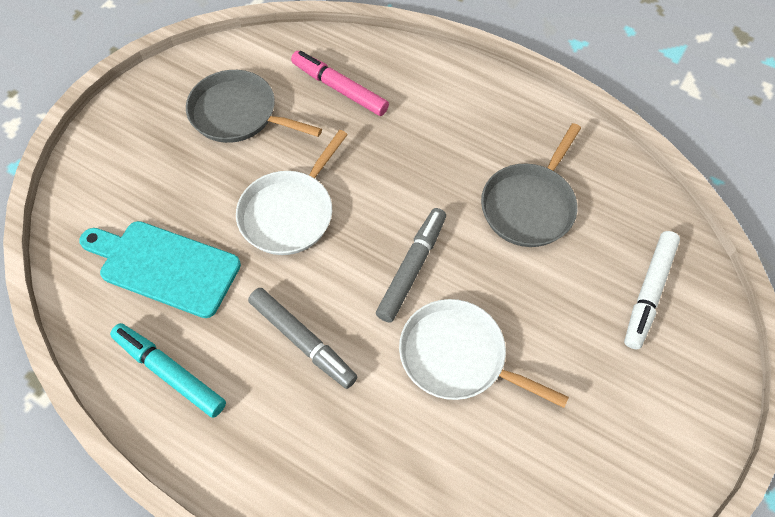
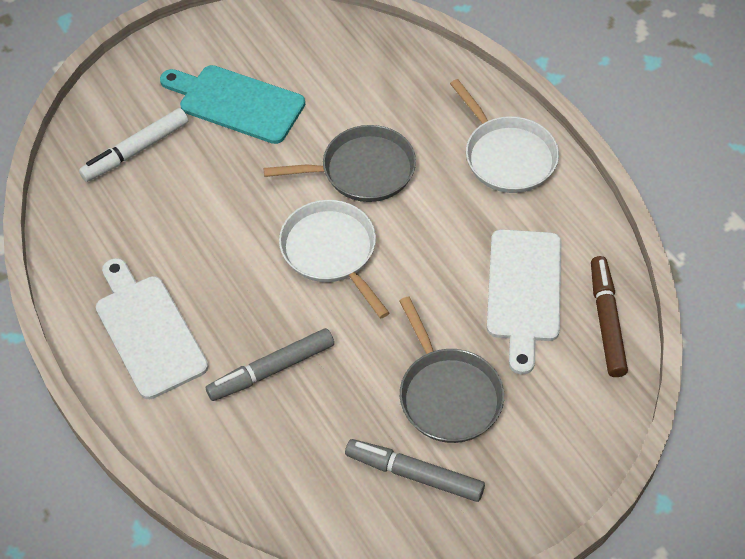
brown marker: 0 -> 1
pink marker: 1 -> 0
turquoise marker: 1 -> 0
white cutting board: 0 -> 2

